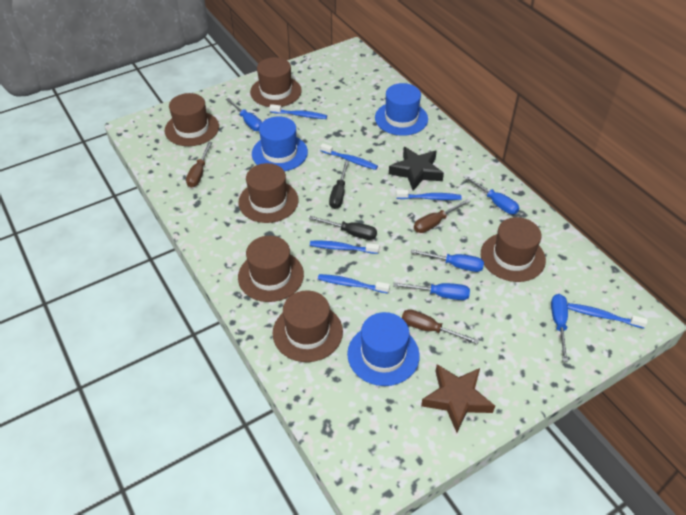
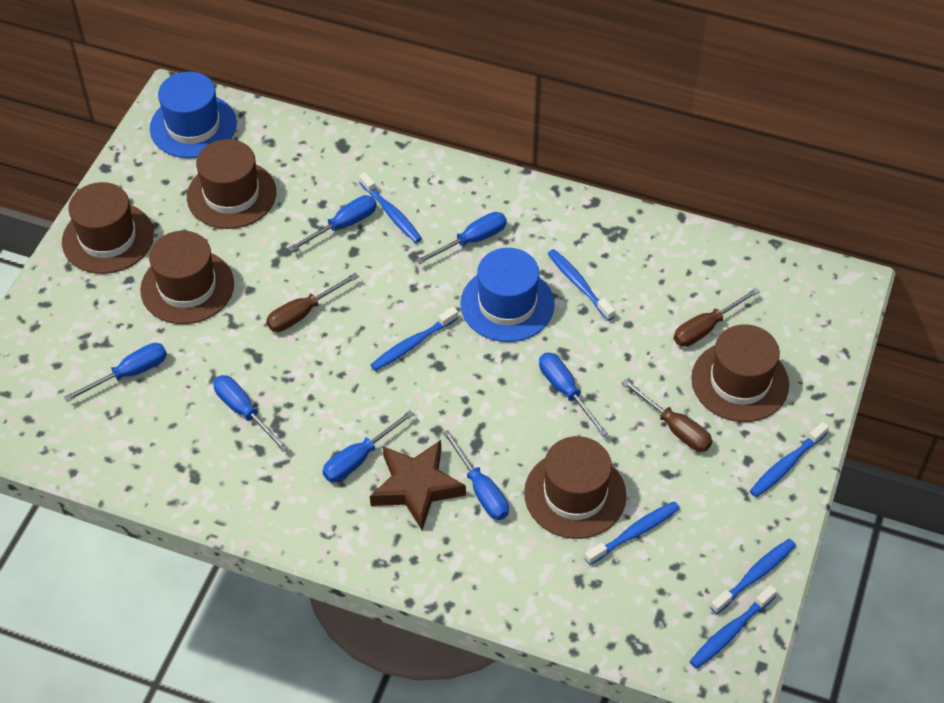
black screwdriver: 2 -> 0
black star: 1 -> 0
blue hat: 3 -> 2
blue screwdriver: 5 -> 7
blue toothbrush: 6 -> 7
brown hat: 6 -> 5

